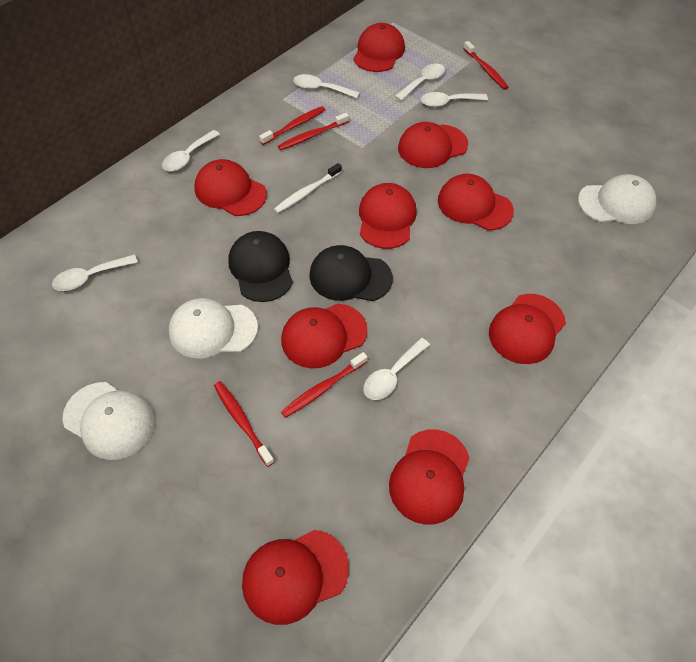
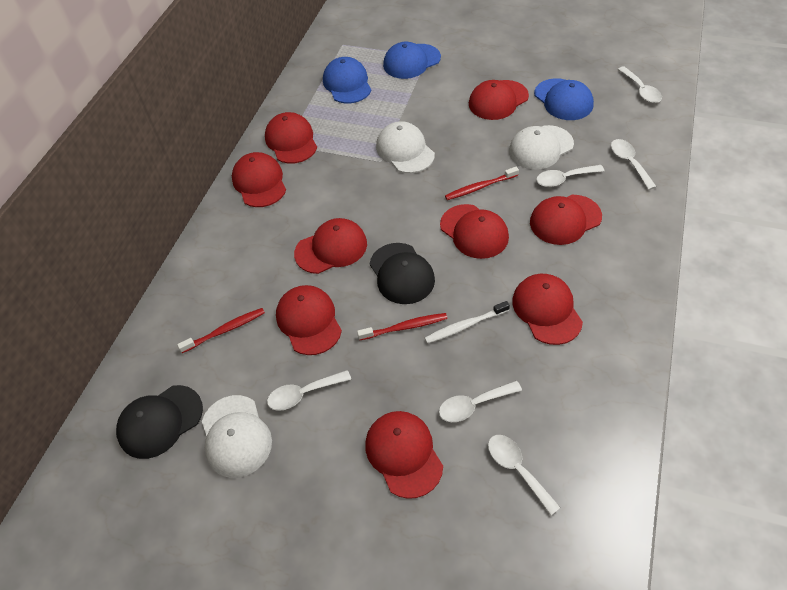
blue cap: 0 -> 3
red toothbrush: 5 -> 3

